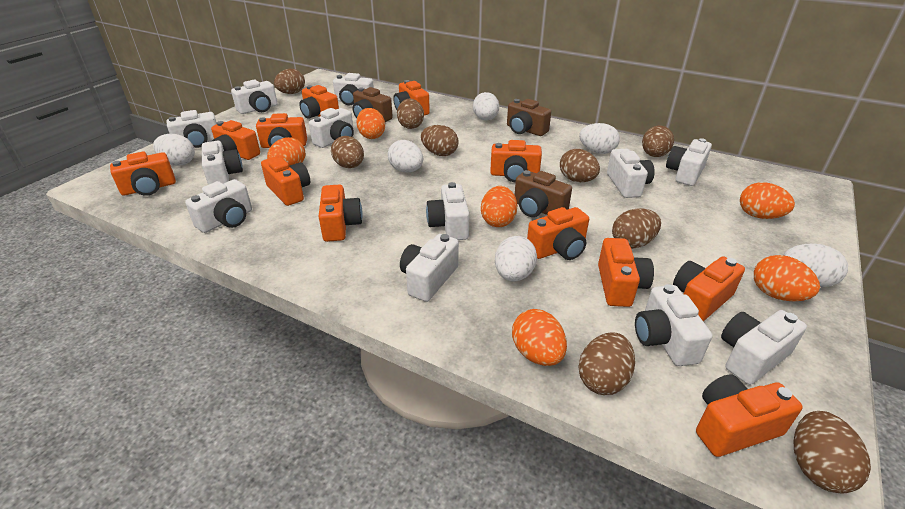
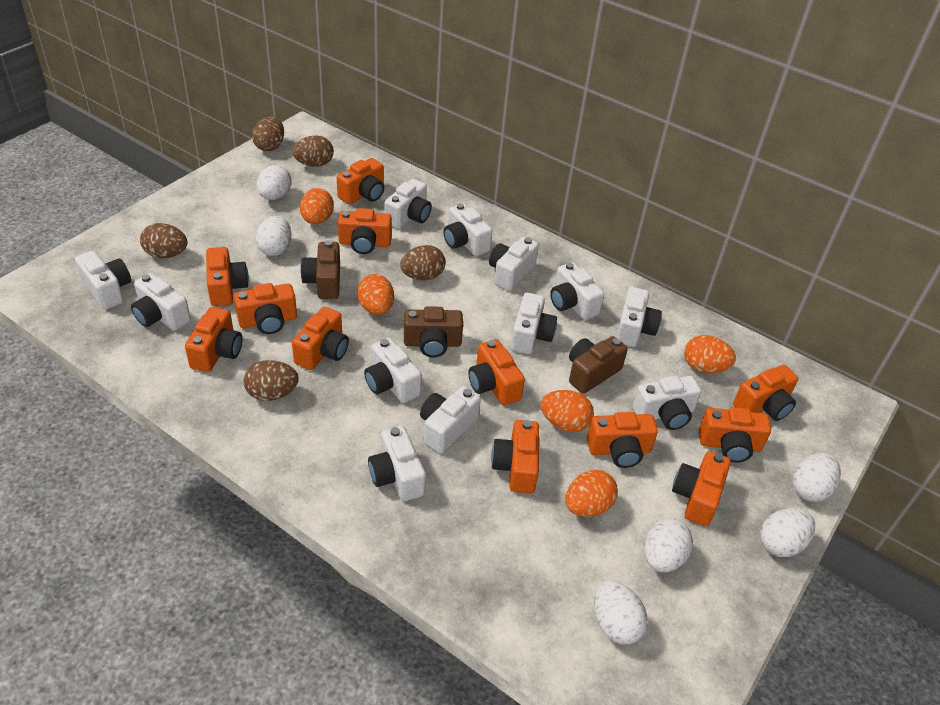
brown egg: 9 -> 5
orange egg: 6 -> 5

